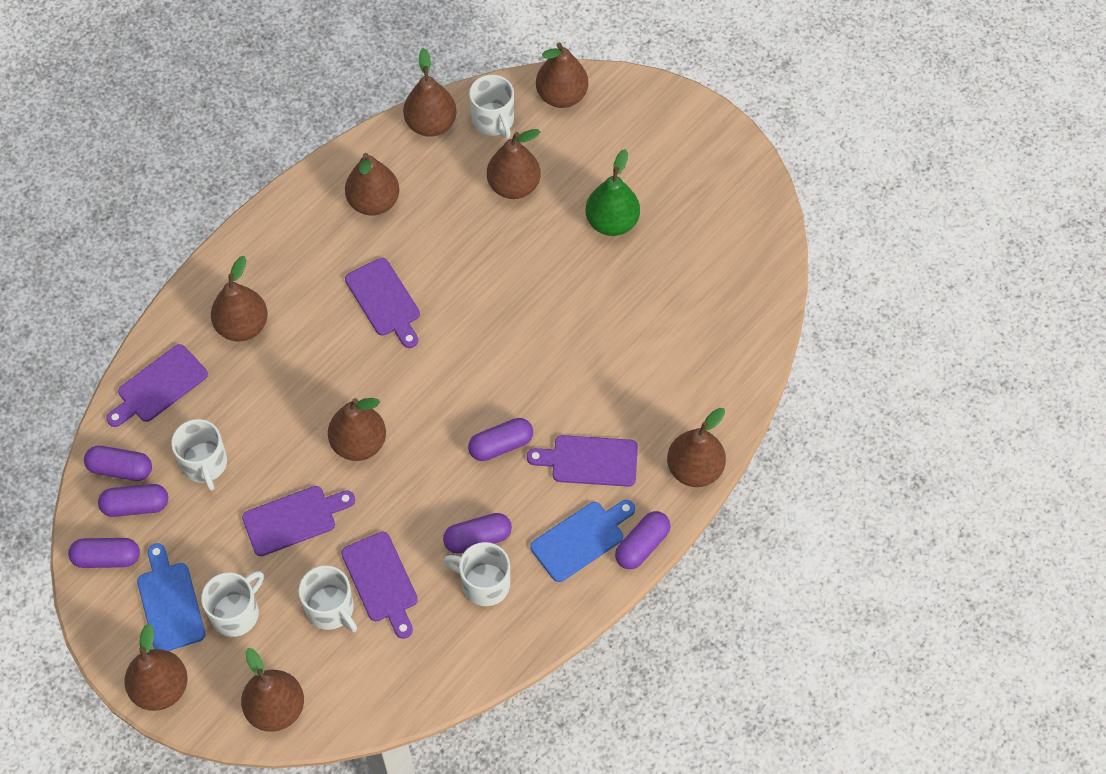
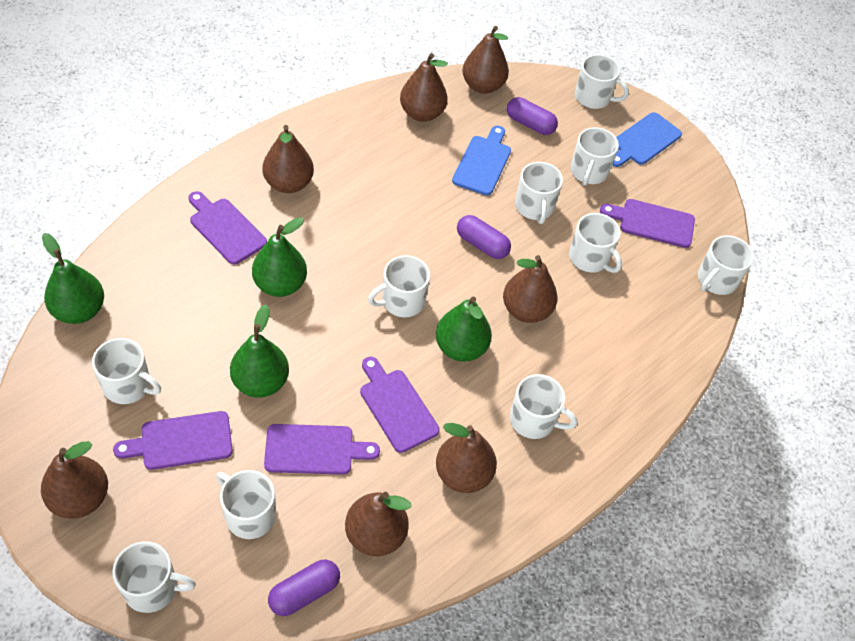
brown pear: 9 -> 7
green pear: 1 -> 4
purple capsule: 6 -> 3
white mug: 5 -> 10

